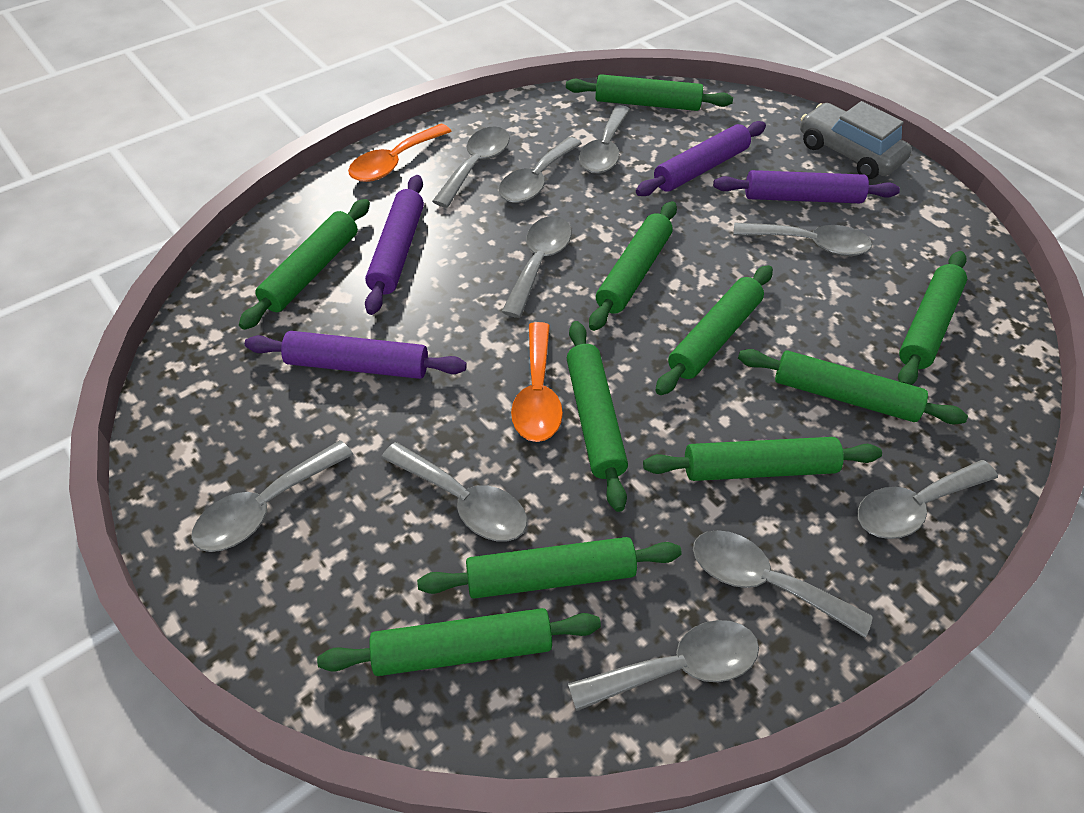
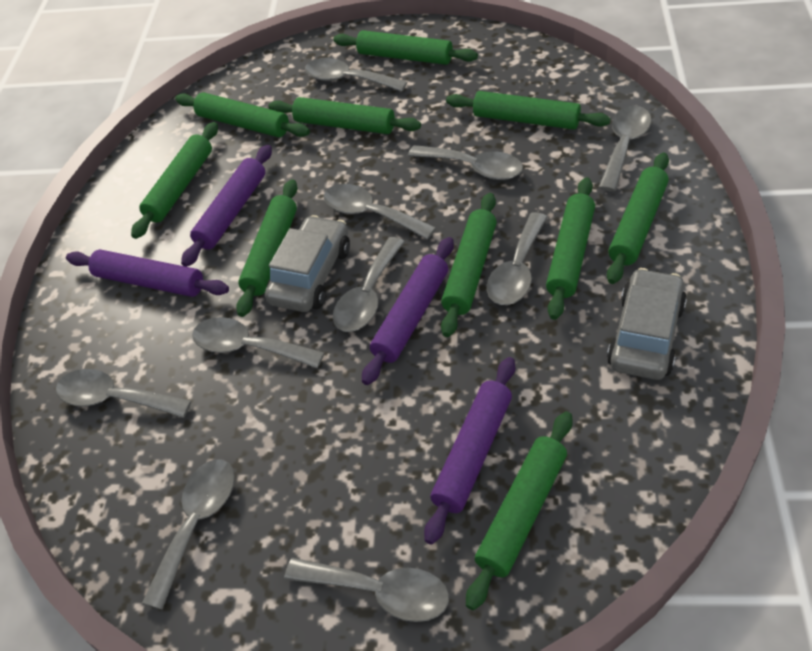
grey car: 1 -> 2
orange spoon: 2 -> 0

